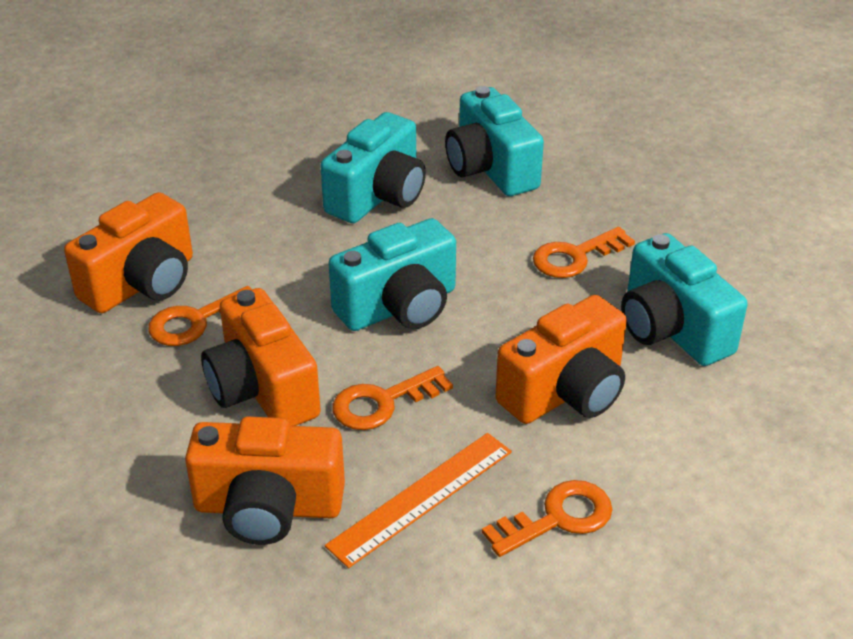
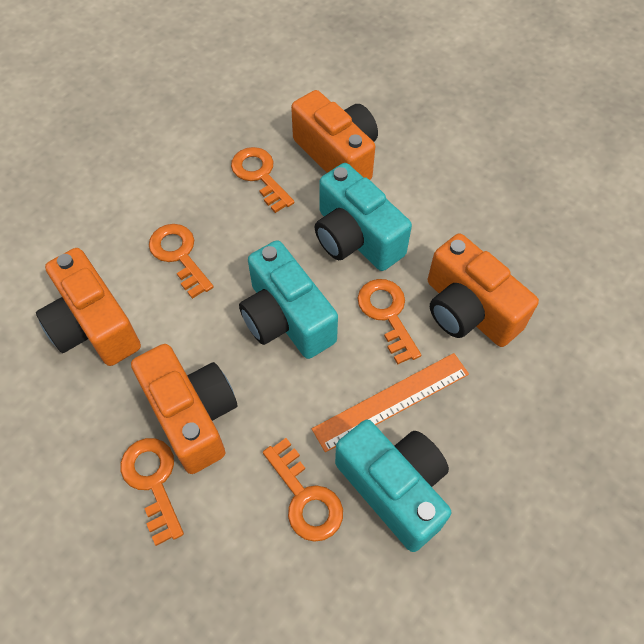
orange key: 4 -> 5
turquoise camera: 4 -> 3

